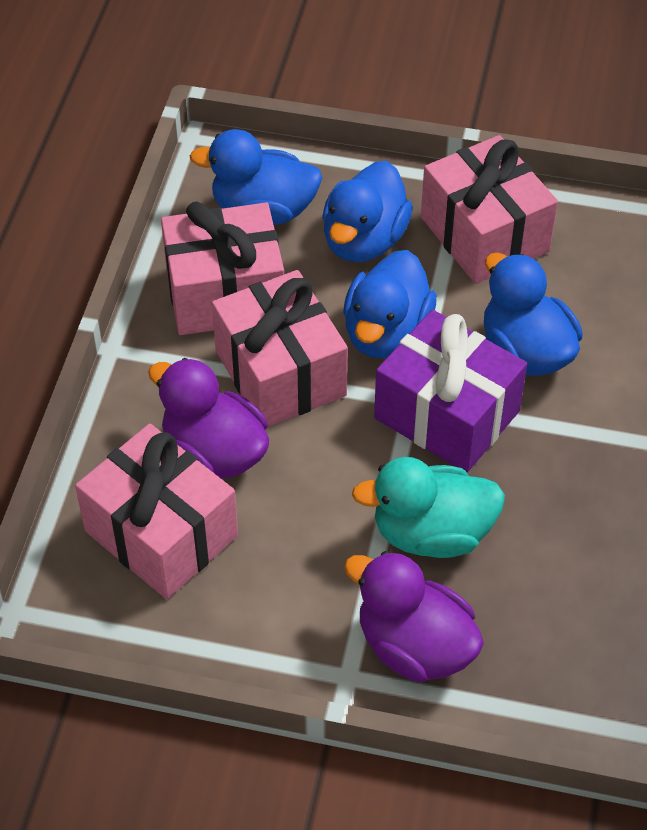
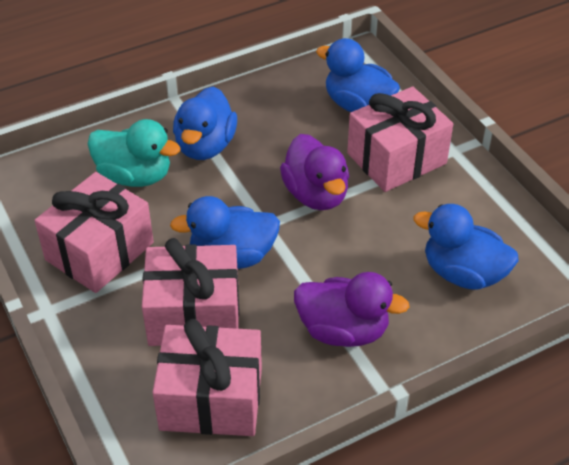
purple gift: 1 -> 0

